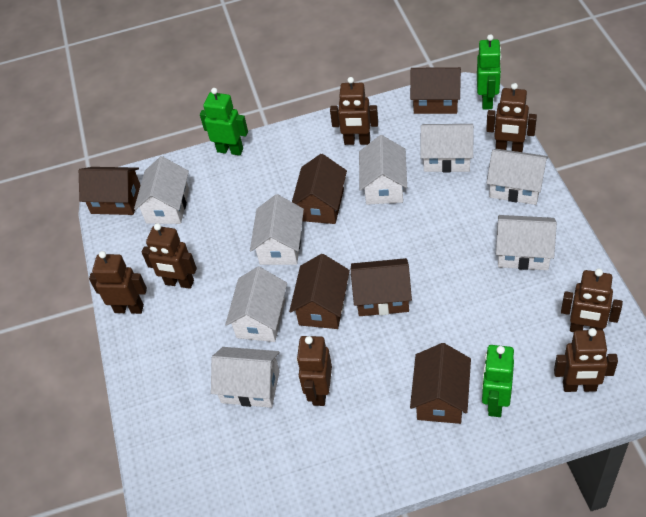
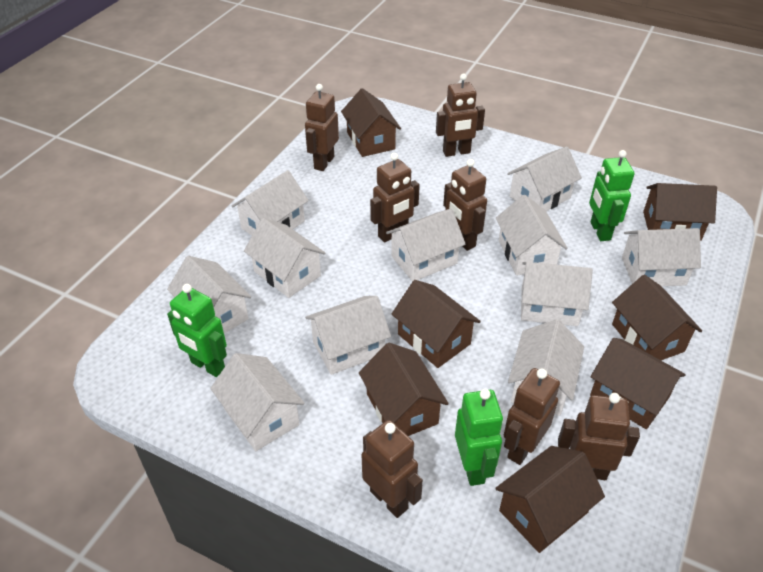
brown house: 6 -> 7
white house: 8 -> 11

